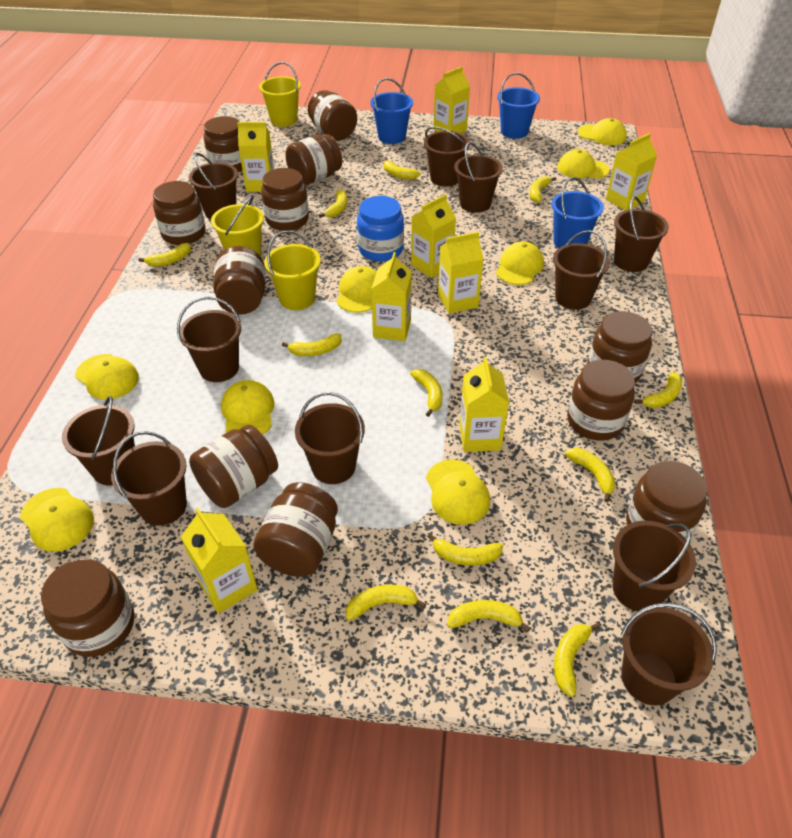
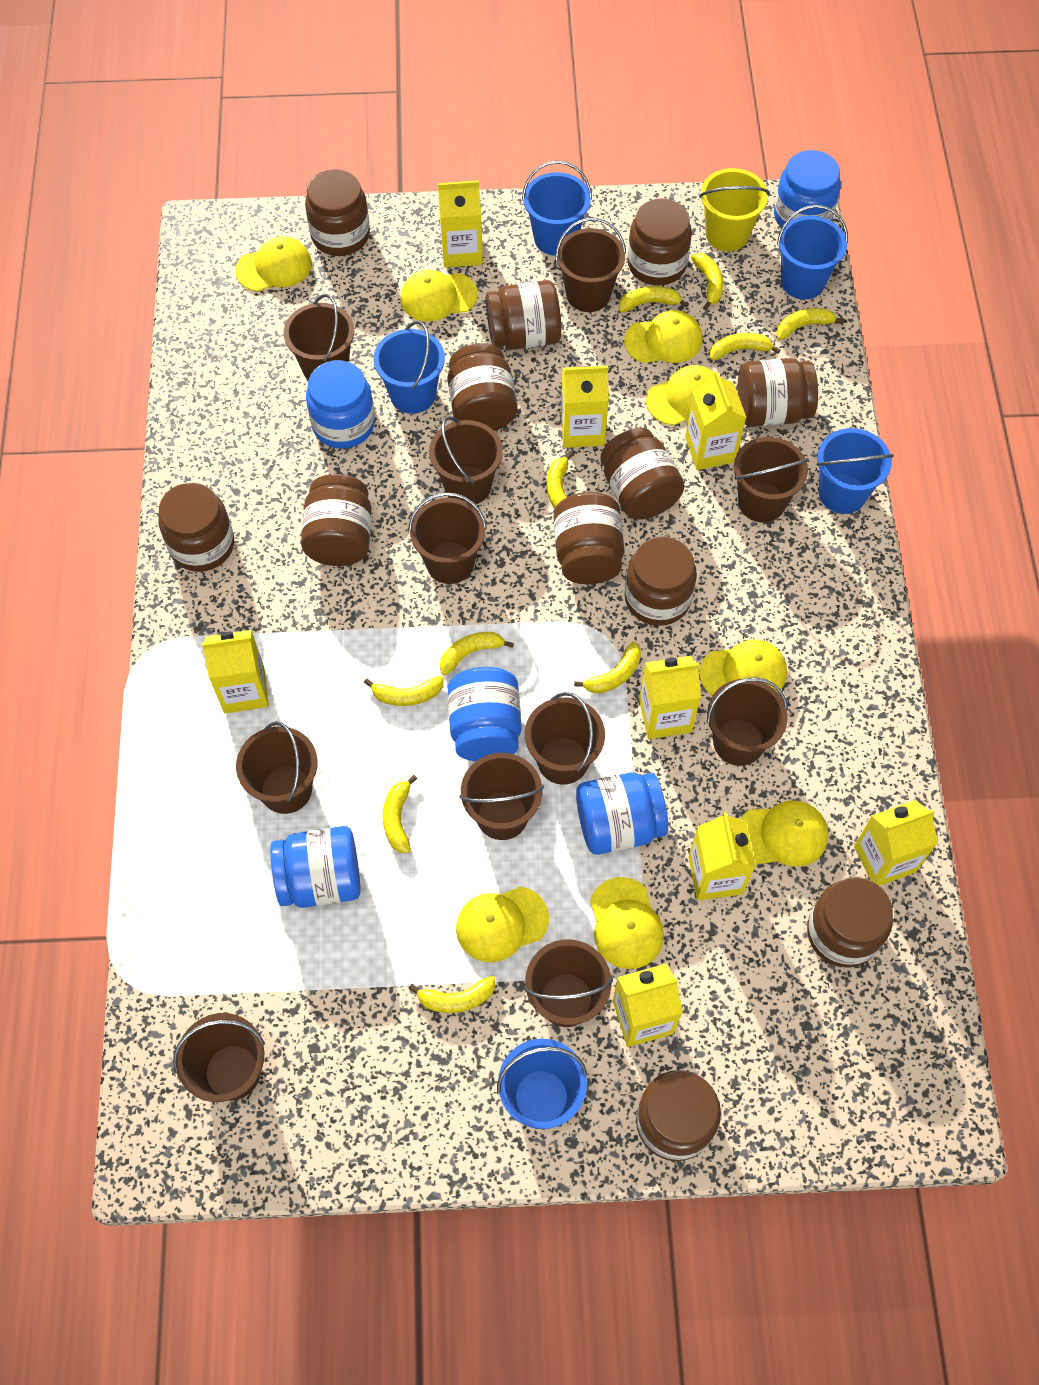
blue bucket: 3 -> 5
blue jar: 1 -> 5
yellow banana: 12 -> 10
yellow bucket: 3 -> 1

